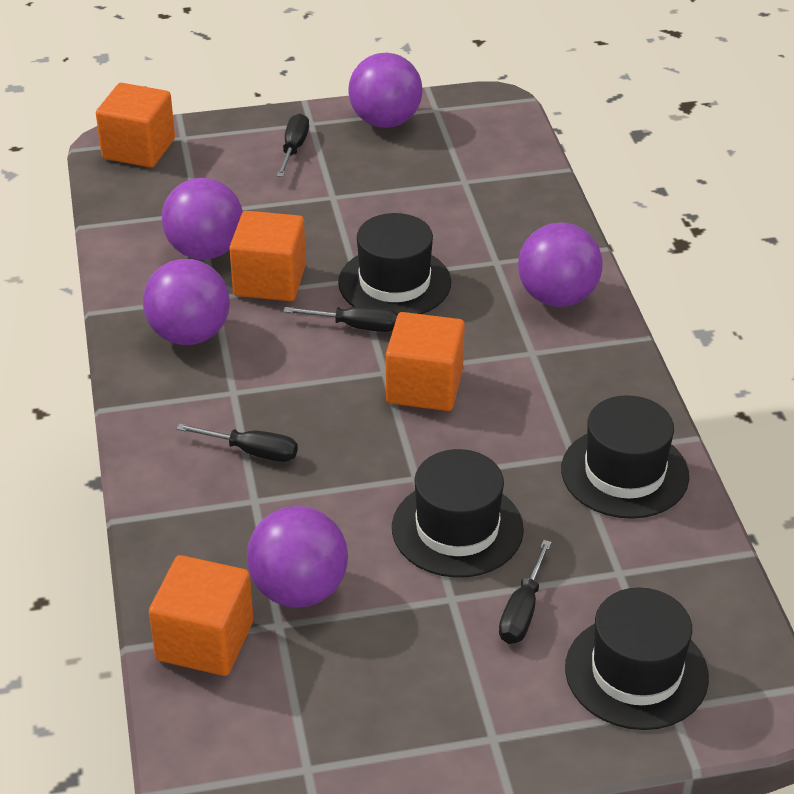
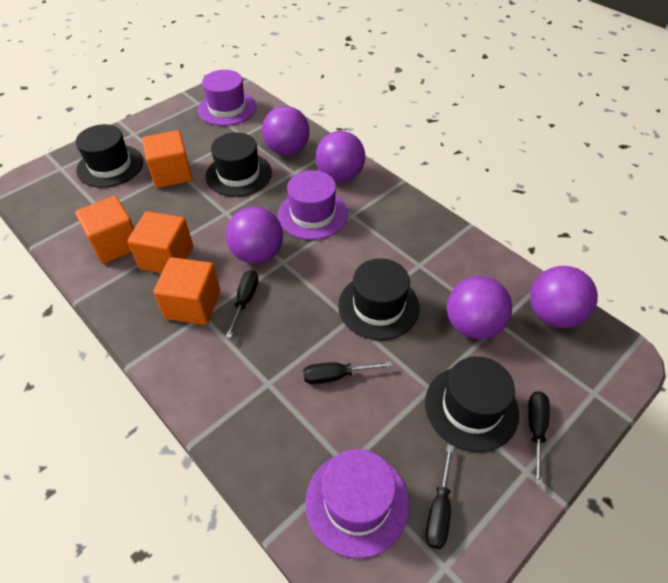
purple hat: 0 -> 3

